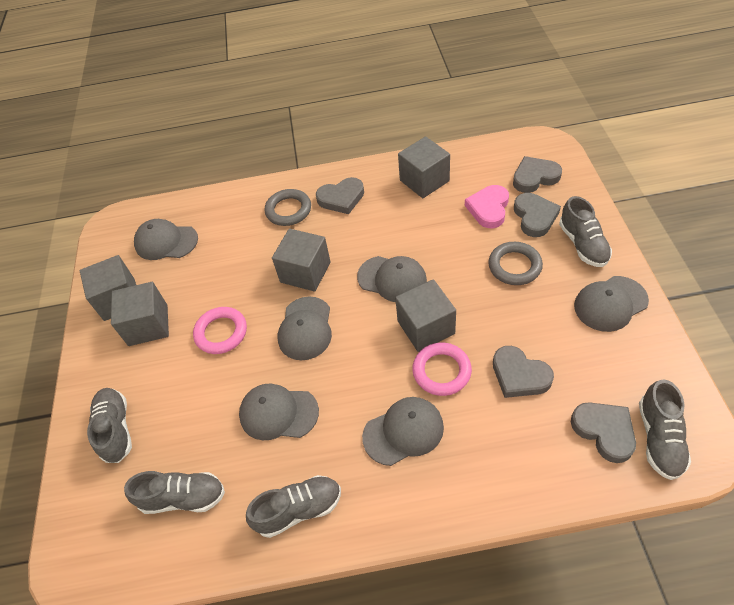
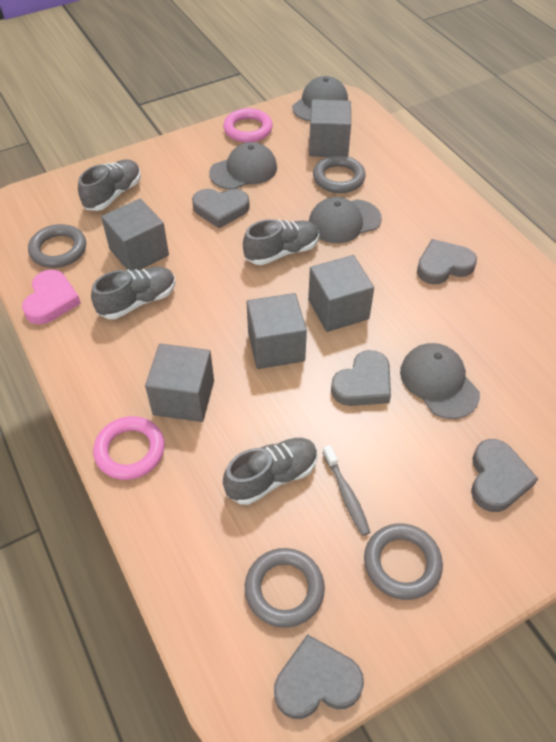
grey cap: 6 -> 4
grey ring: 2 -> 4
grey shoe: 5 -> 4
grey toothbrush: 0 -> 1

